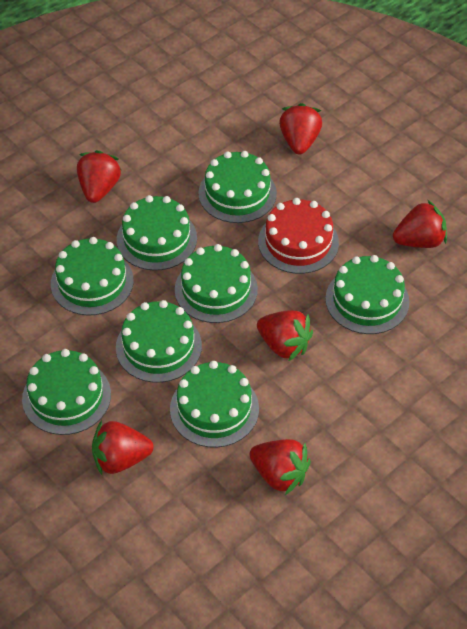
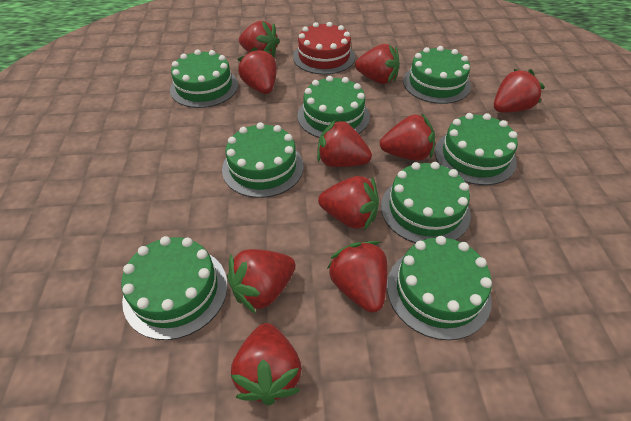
red strawberry: 6 -> 10

